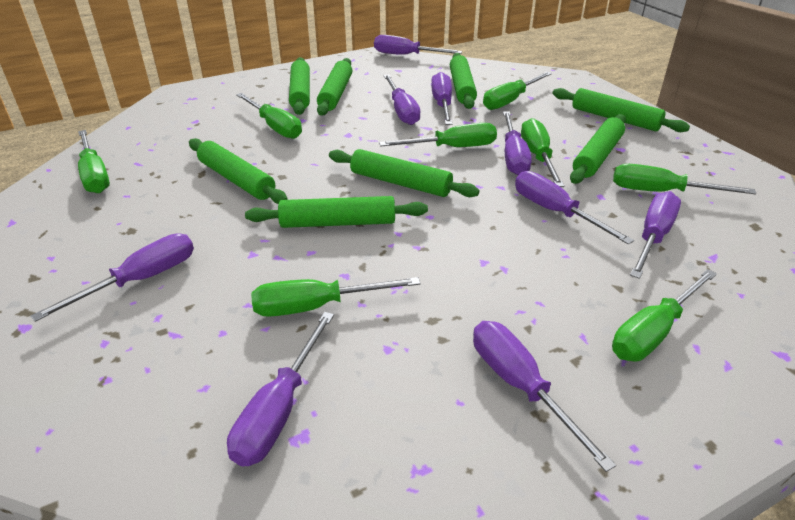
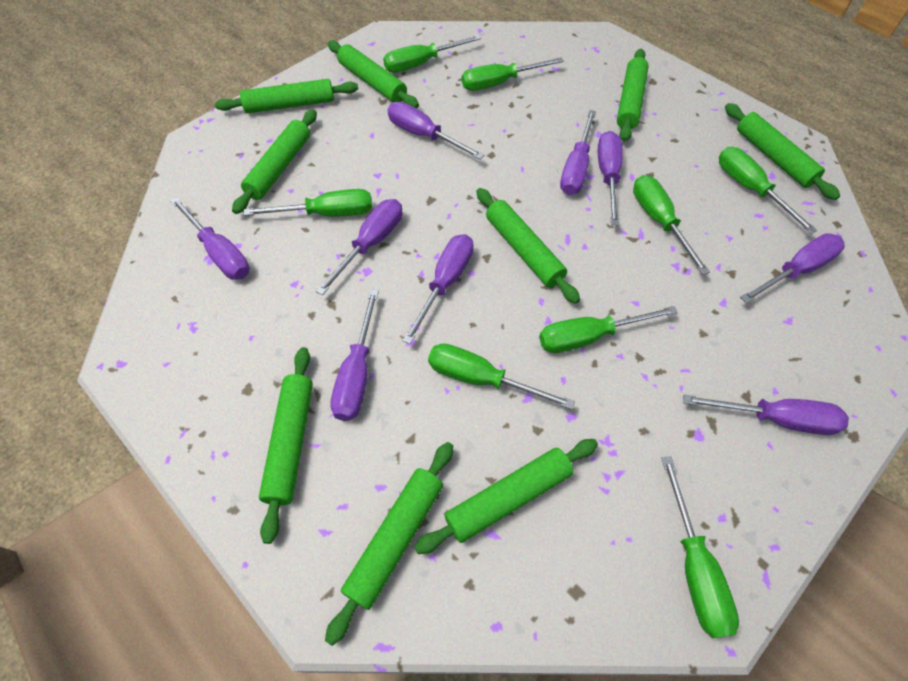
green rolling pin: 8 -> 9

